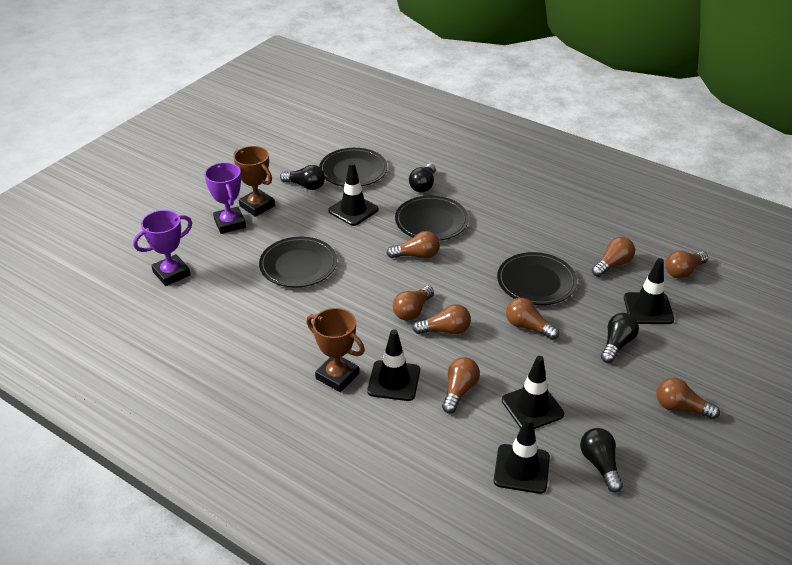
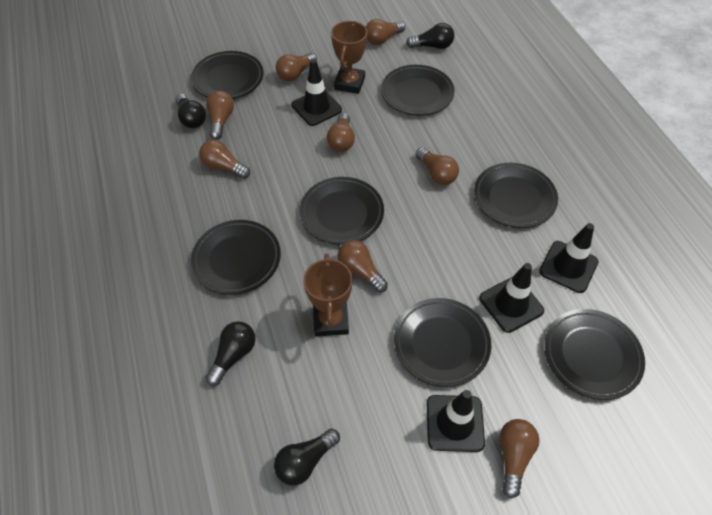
black plate: 4 -> 7
black traffic cone: 5 -> 4
purple trophy: 2 -> 0

